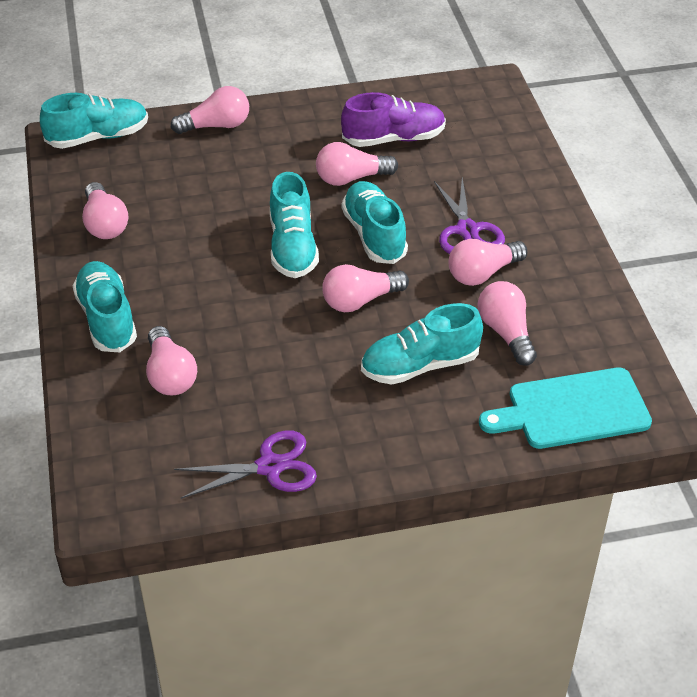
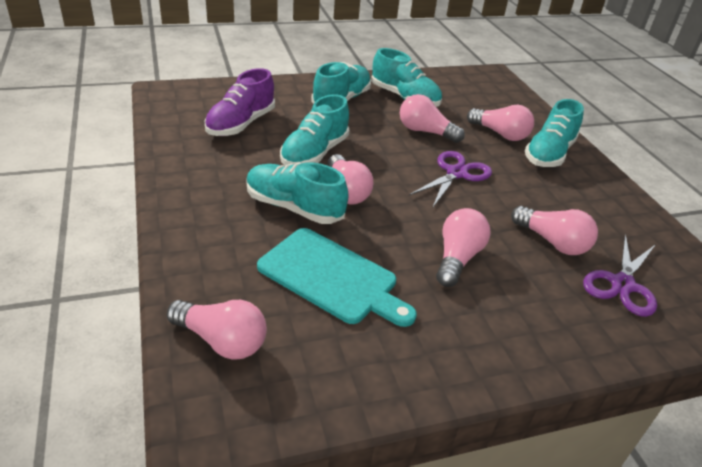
pink light bulb: 7 -> 6

